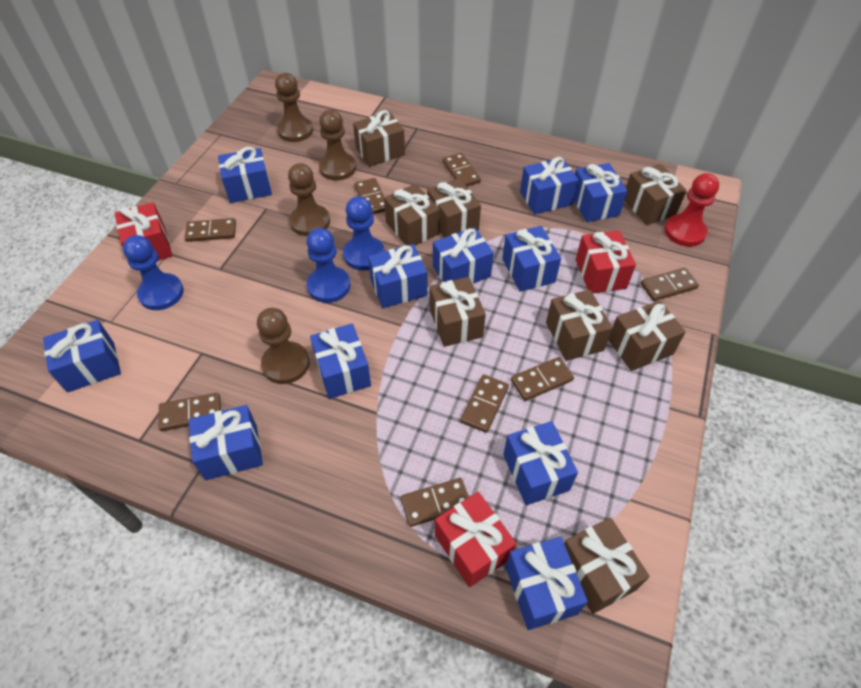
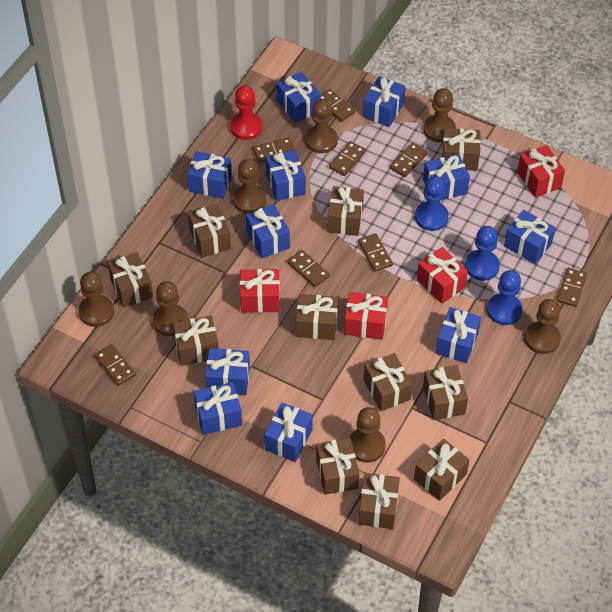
brown gift: 8 -> 11
brown pawn: 4 -> 7
red gift: 3 -> 4

